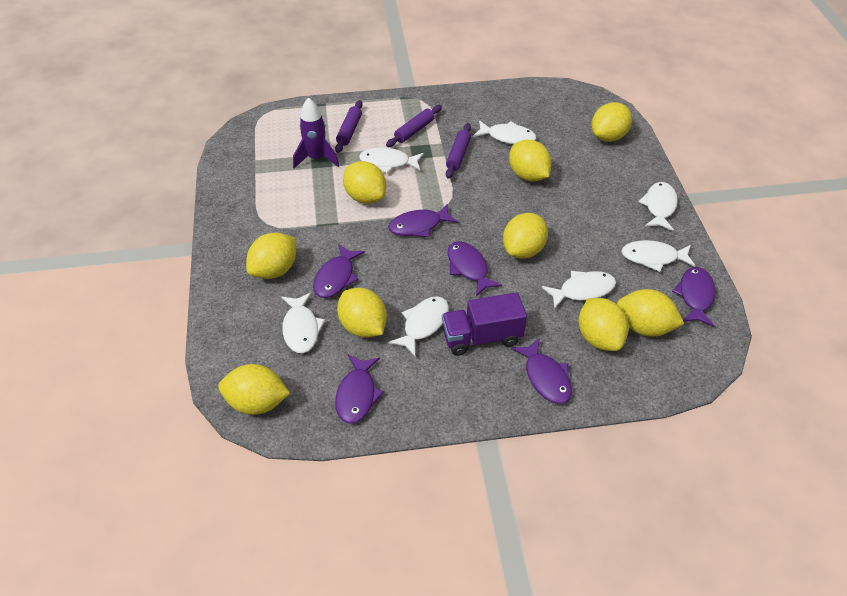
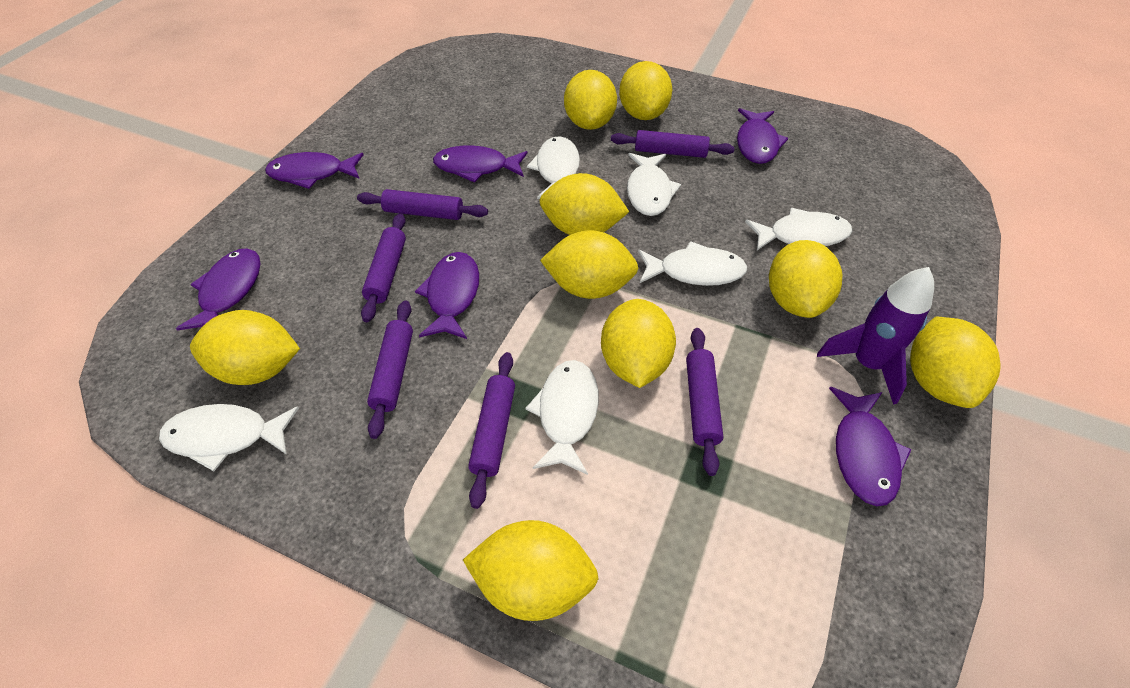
purple rolling pin: 3 -> 6
purple truck: 1 -> 0
white fish: 7 -> 6

